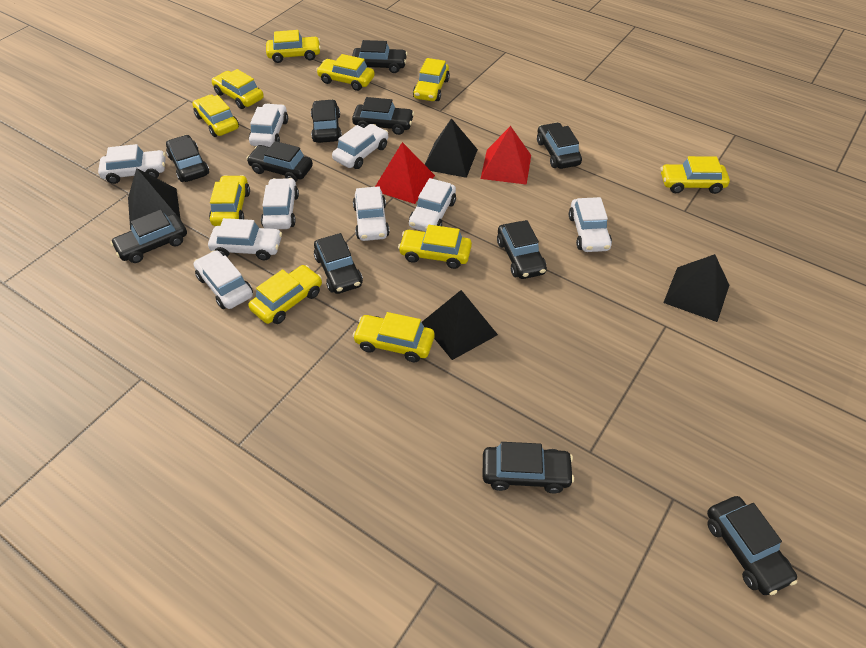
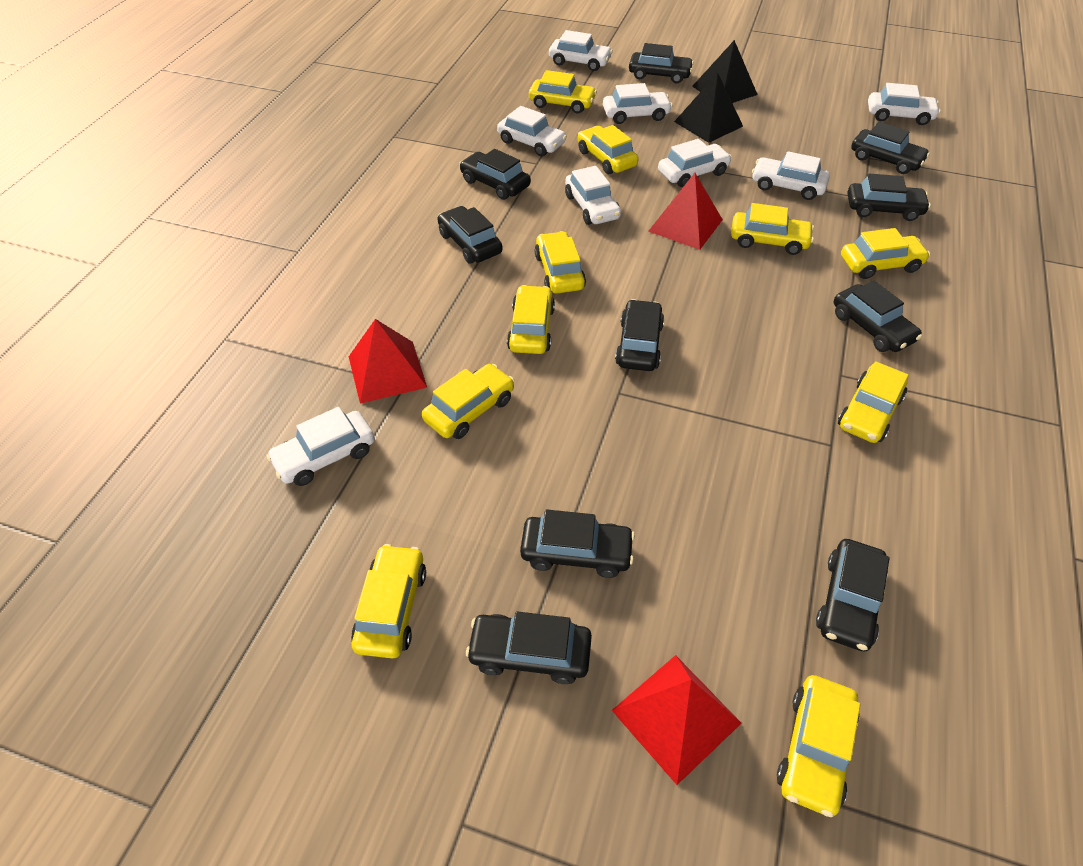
black car: 11 -> 10
black pyramid: 4 -> 2
red pyramid: 2 -> 3
white car: 9 -> 8

